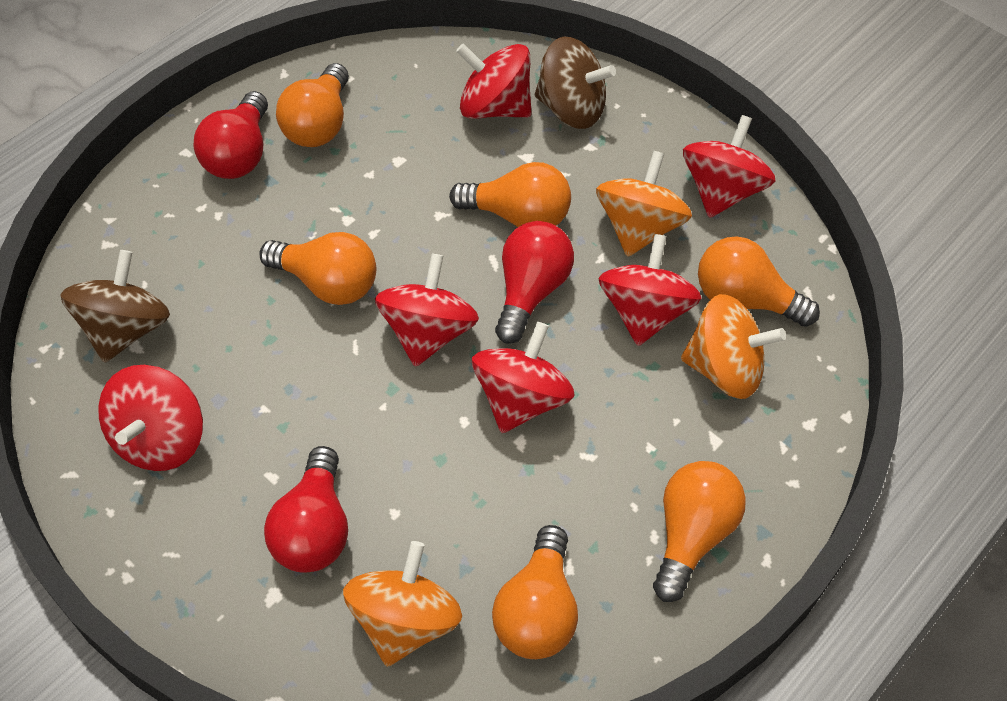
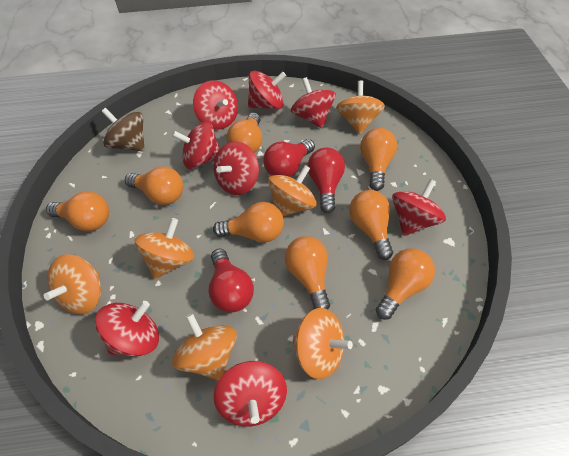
brown spinning top: 2 -> 1
orange light bulb: 6 -> 8
orange spinning top: 3 -> 6
red spinning top: 6 -> 8

